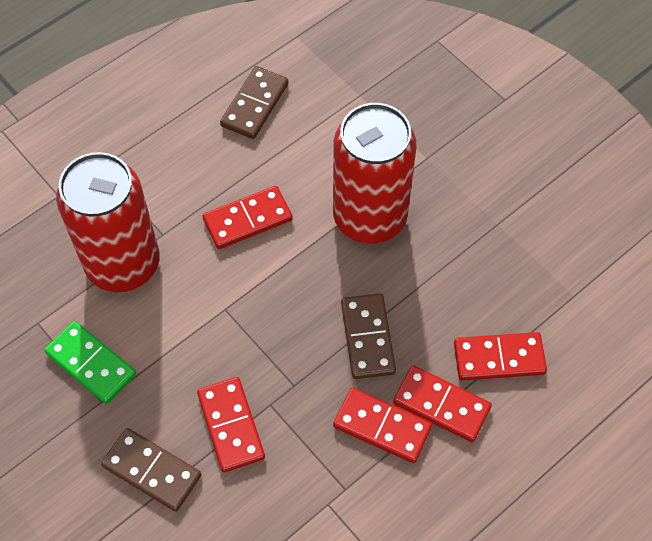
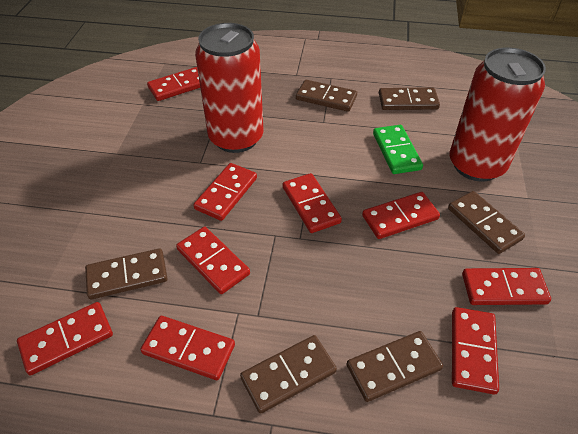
brown domino: 3 -> 6
red domino: 5 -> 9

